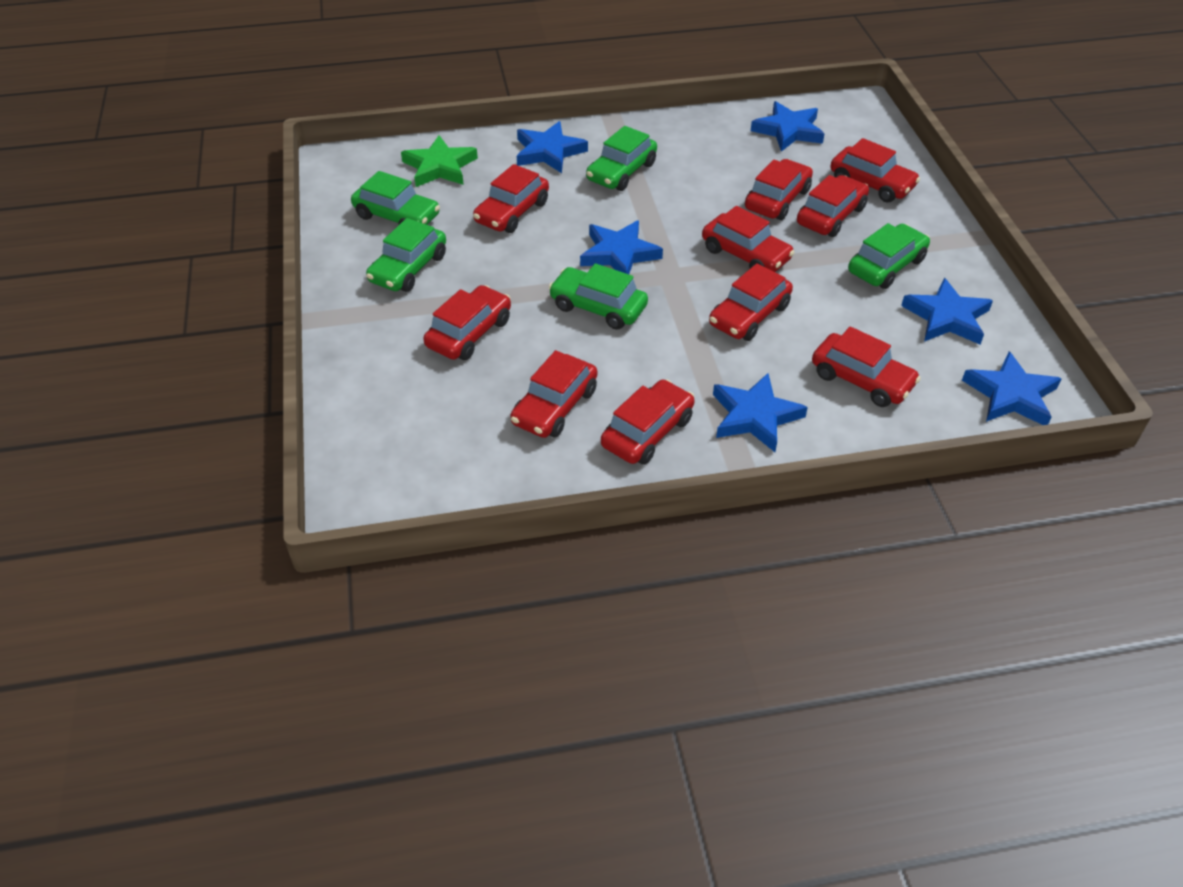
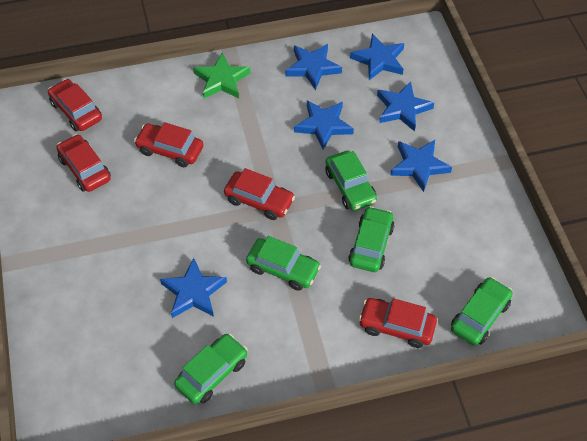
red car: 10 -> 5

